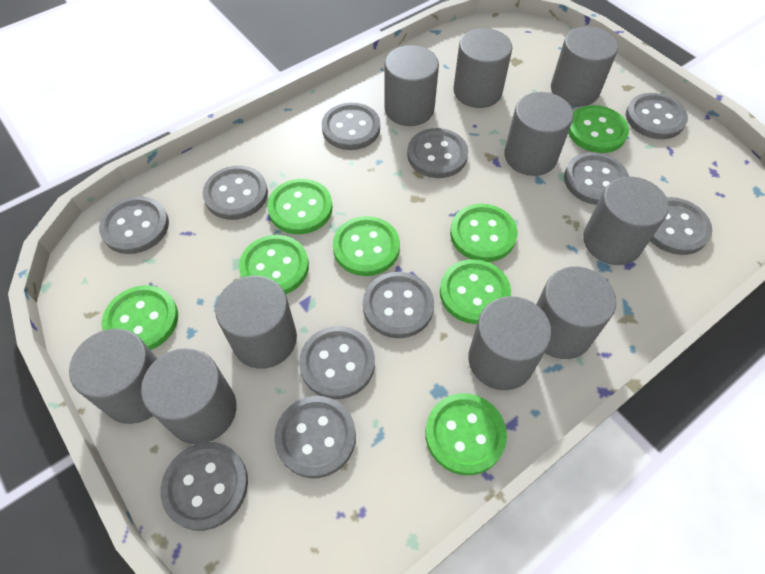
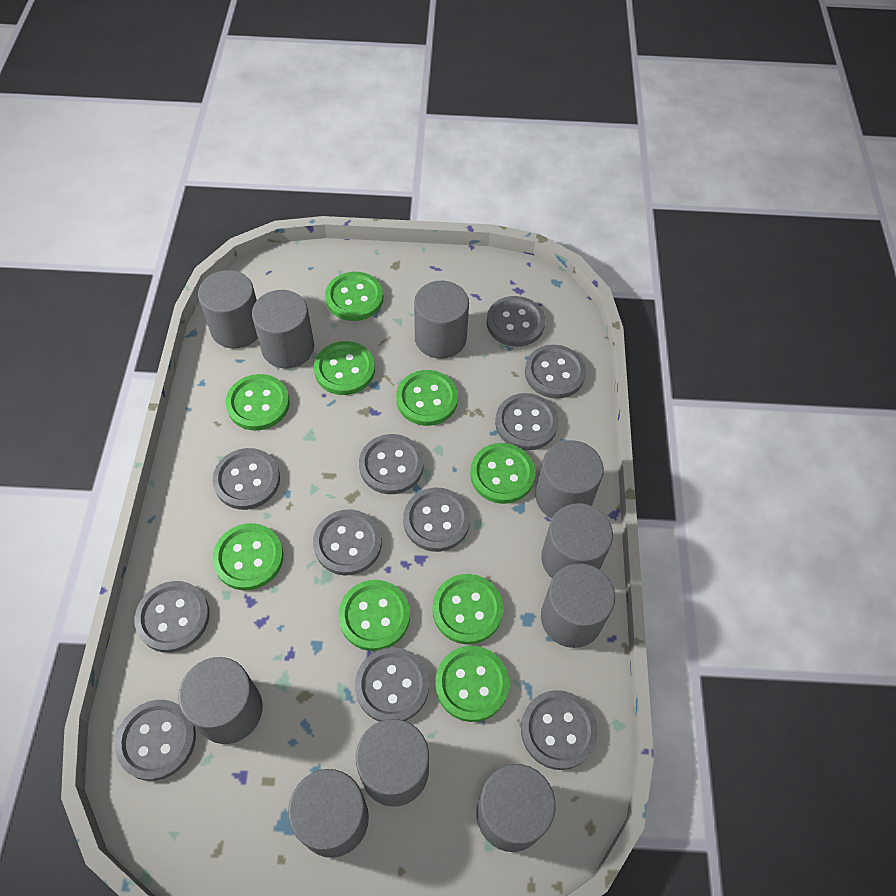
green button: 8 -> 9

